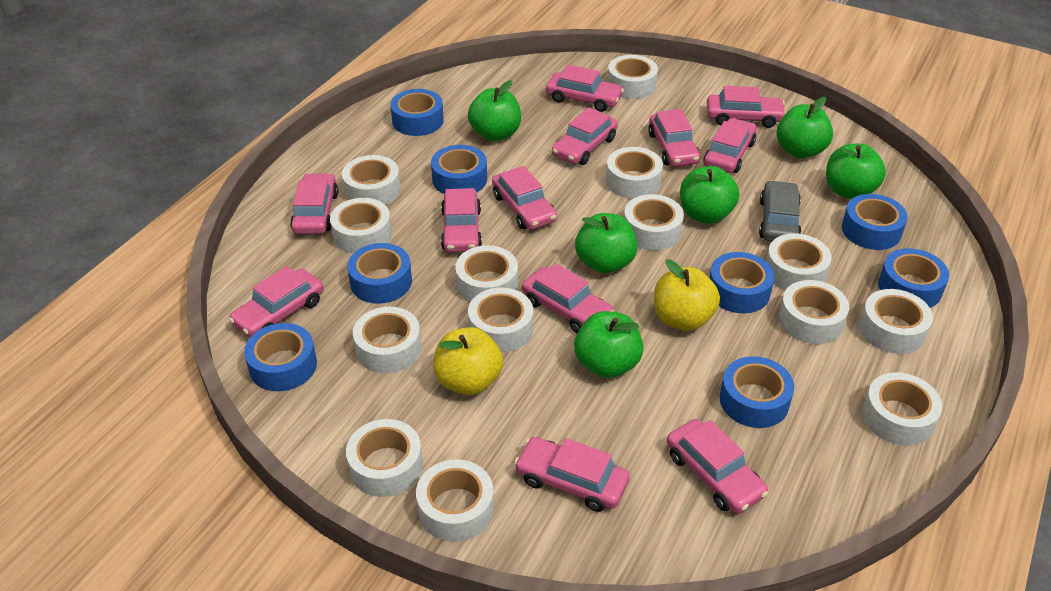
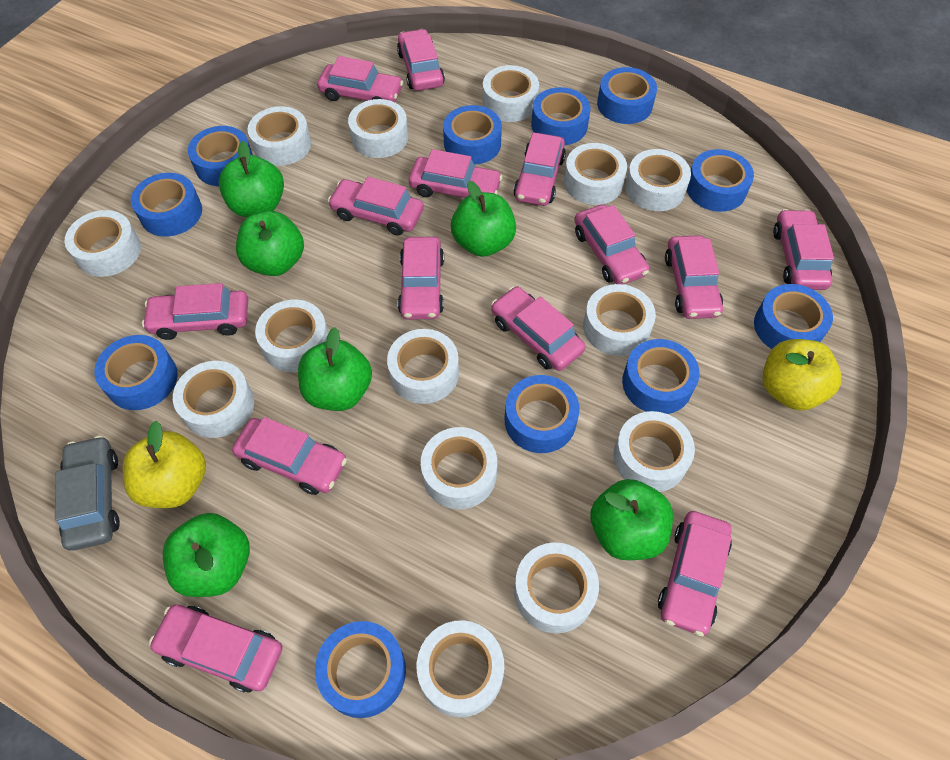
blue tape: 8 -> 11
pink car: 12 -> 14

